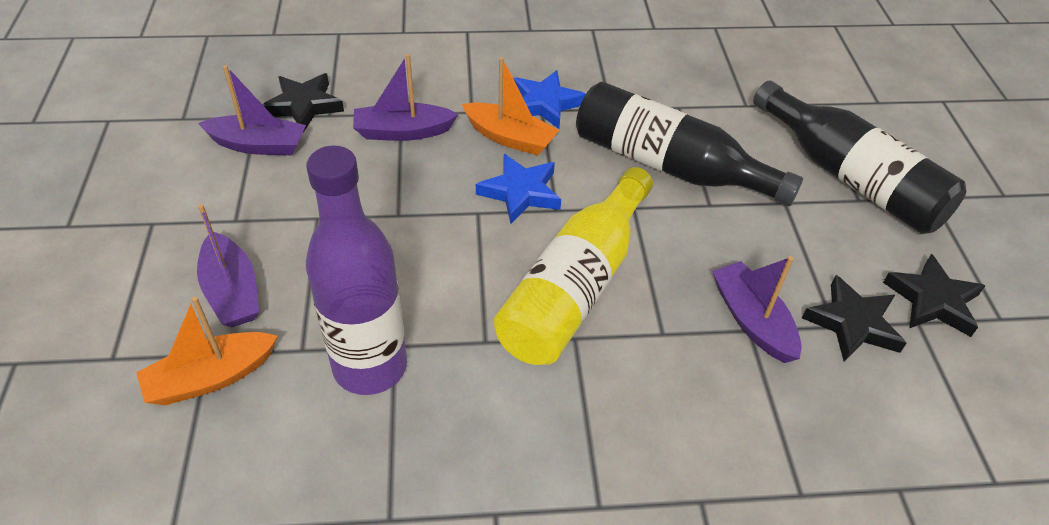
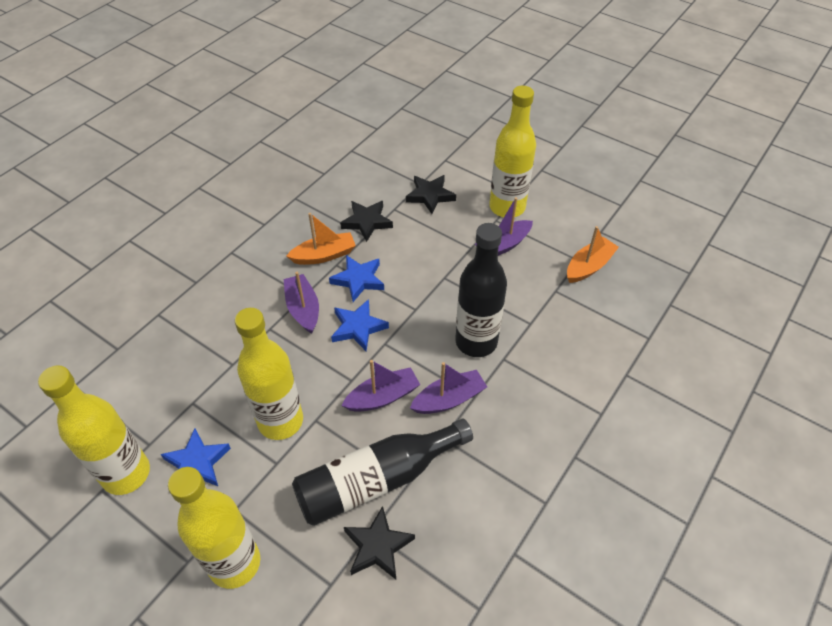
blue star: 2 -> 3
purple bottle: 1 -> 0
yellow bottle: 1 -> 4

